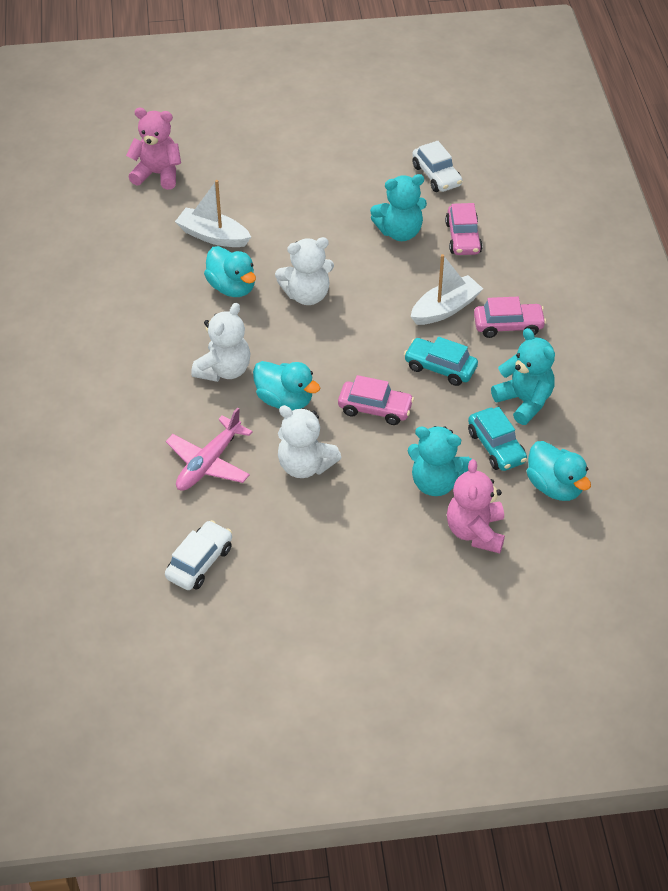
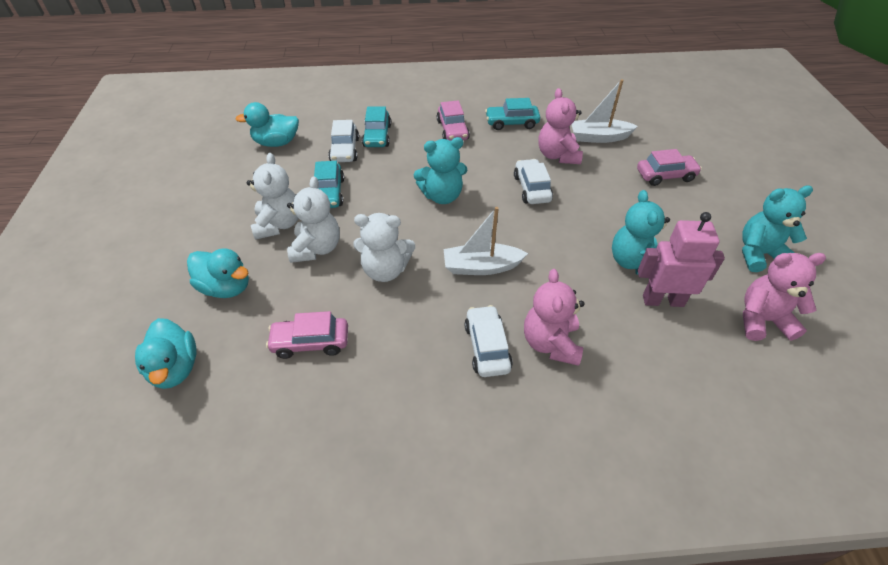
pink plane: 1 -> 0
pink robot: 0 -> 1
pink teddy bear: 2 -> 3
turquoise car: 2 -> 3
white car: 2 -> 3

